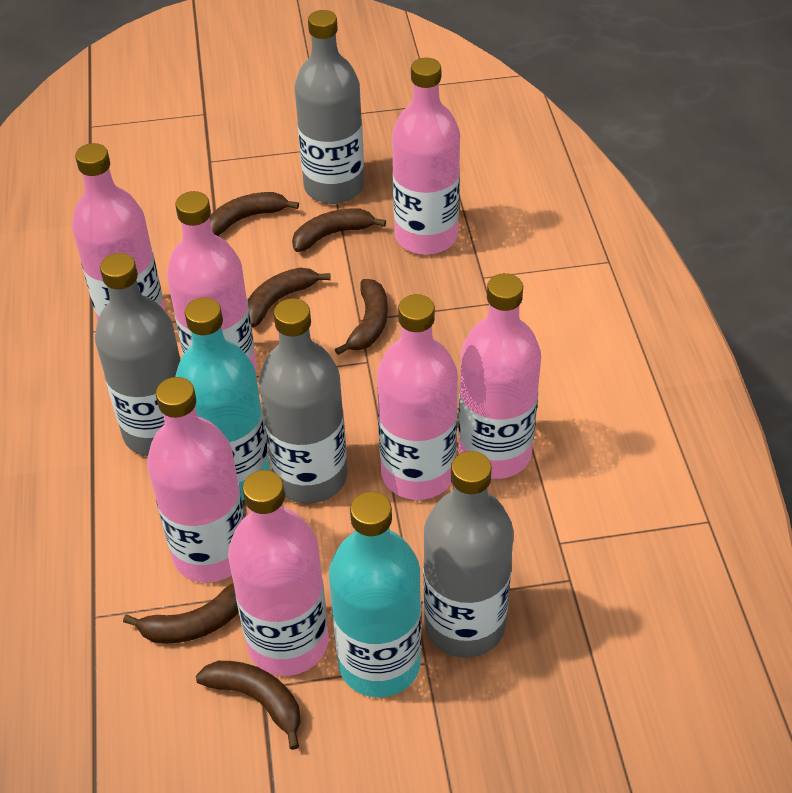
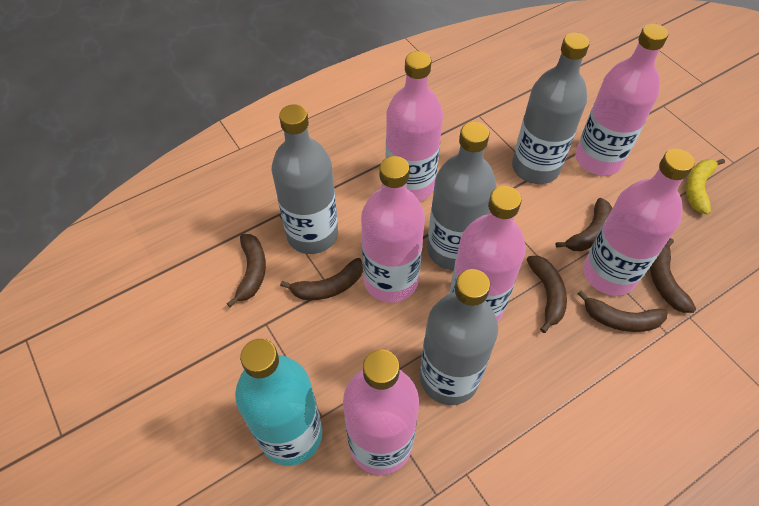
pink bottle: 7 -> 6
turquoise bottle: 2 -> 1
yellow banana: 0 -> 1

